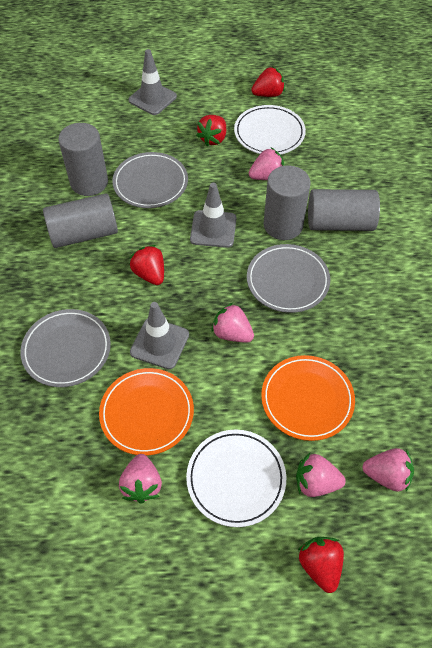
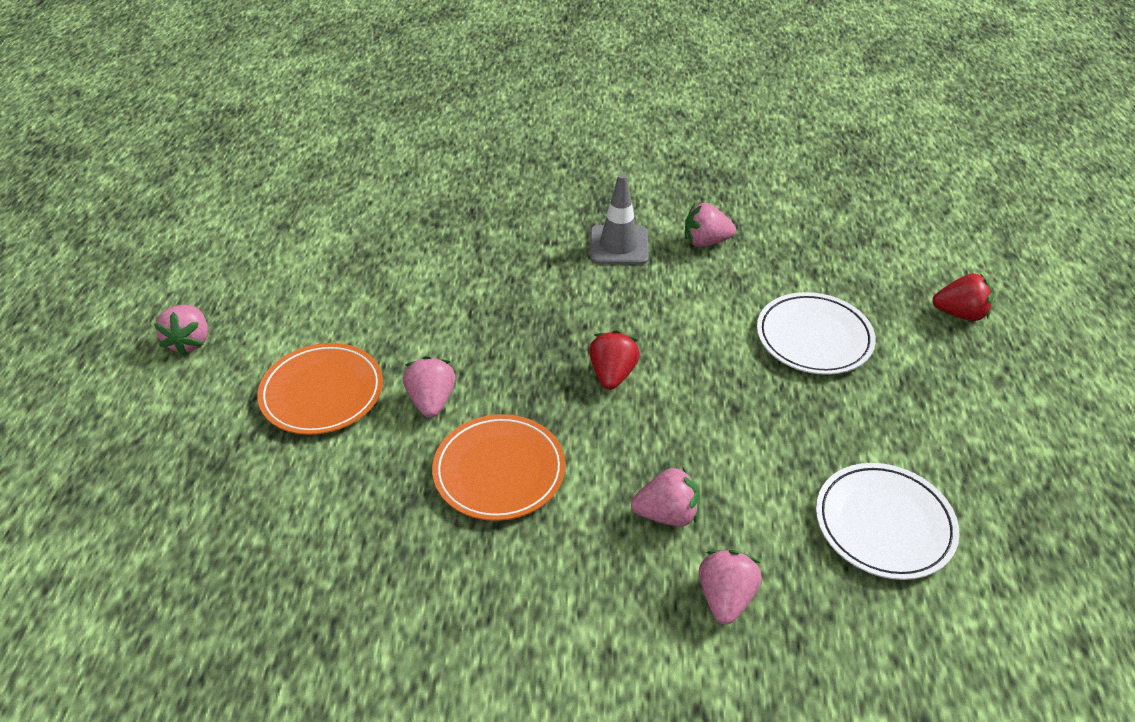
grey cylinder: 4 -> 0
grey plate: 3 -> 0
grey traffic cone: 3 -> 1
red strawberry: 4 -> 2

